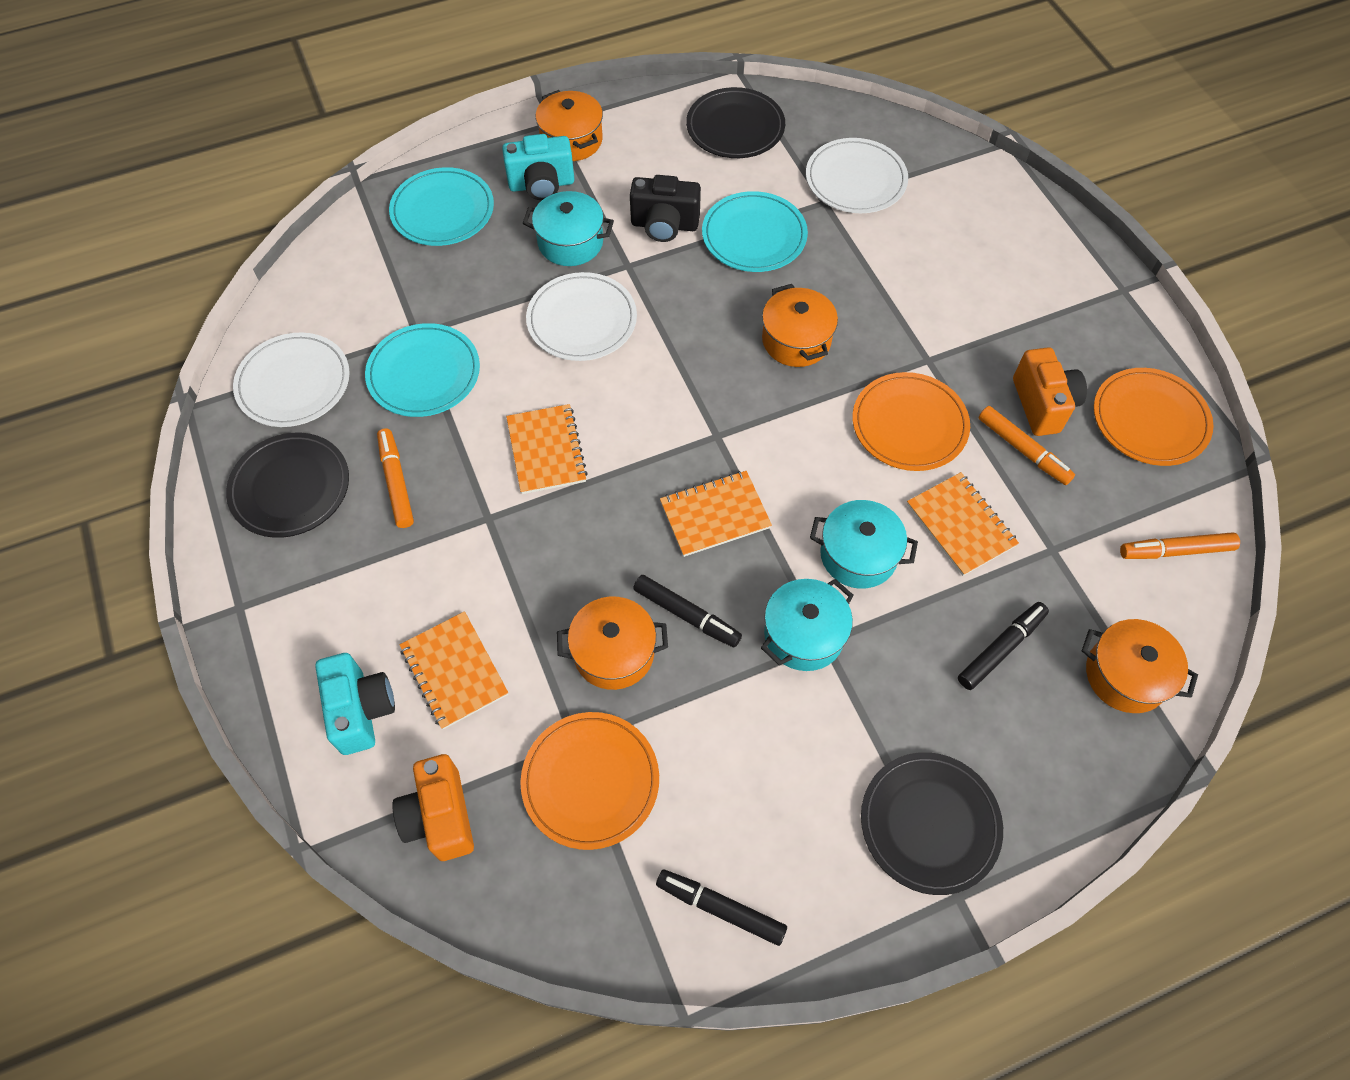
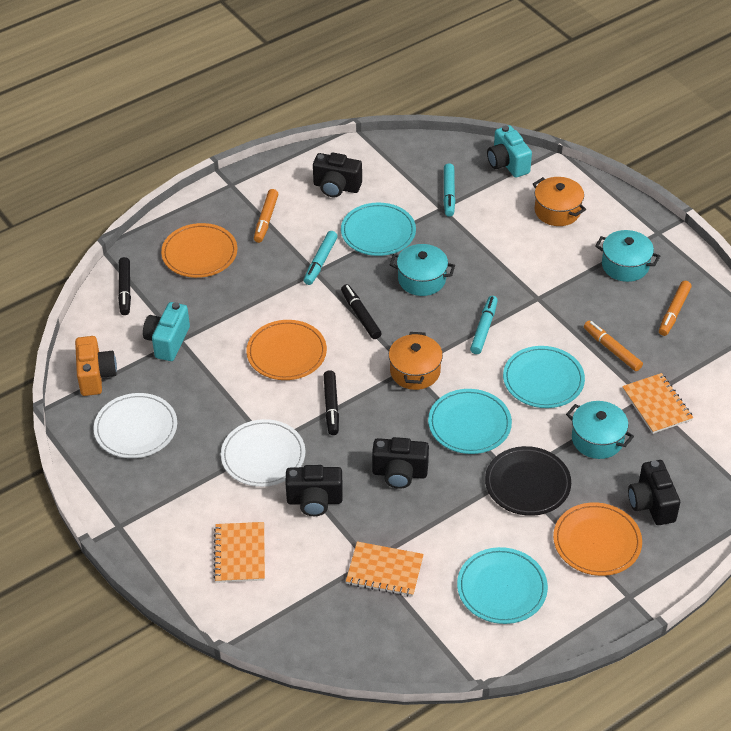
black camera: 1 -> 4
black plate: 3 -> 1
orange camera: 2 -> 1
orange notebook: 4 -> 3
orange pot: 4 -> 2
turquoise marker: 0 -> 3
turquoise plate: 3 -> 4
white plate: 3 -> 2

